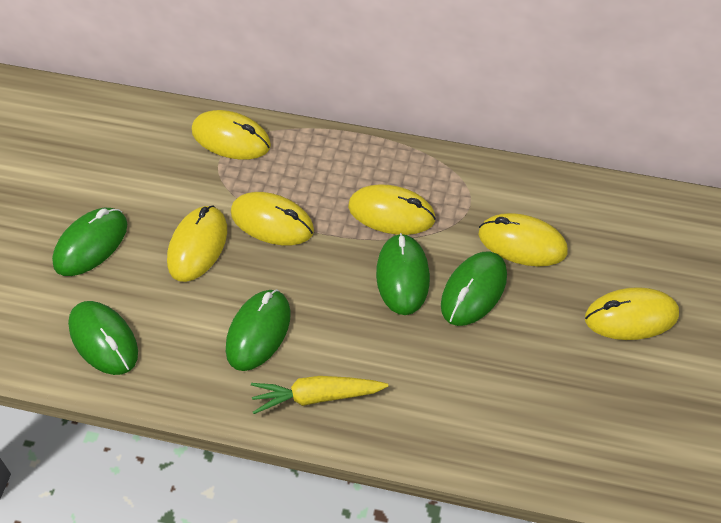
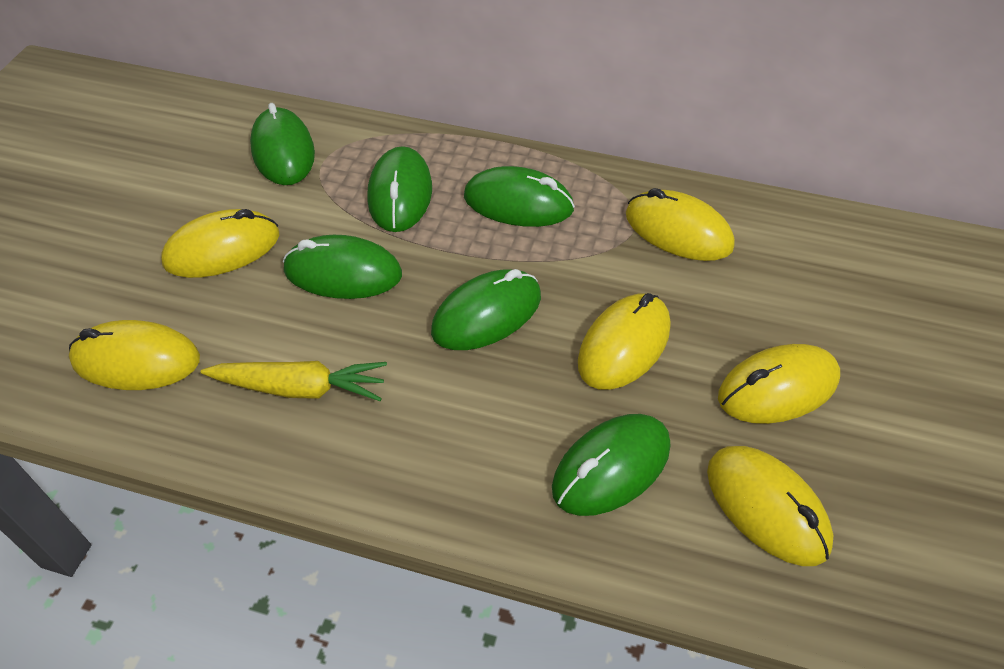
green mouse: 5 -> 6

